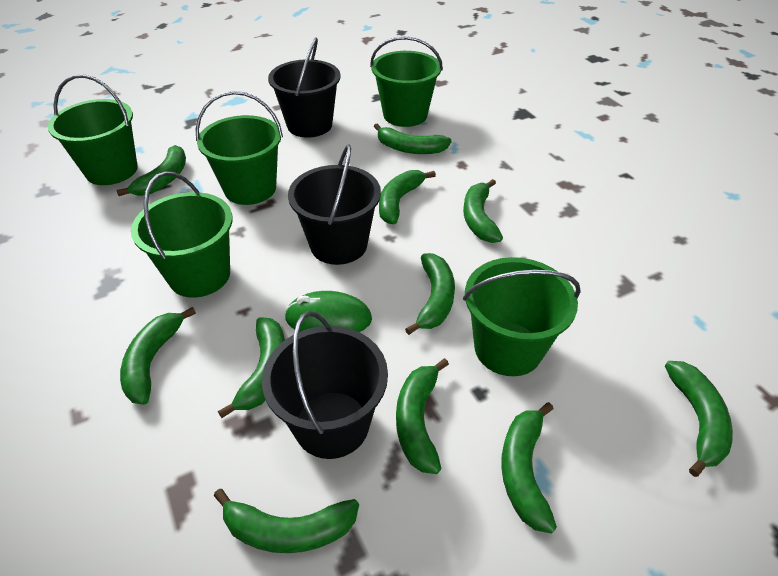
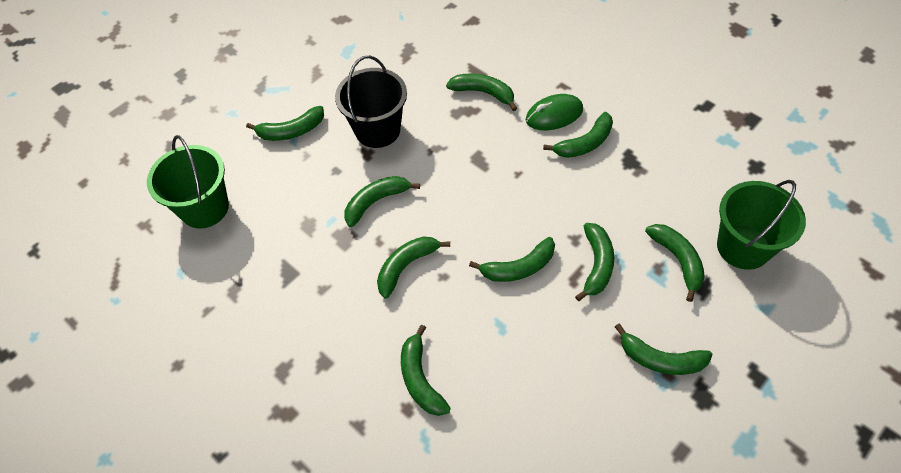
black bucket: 3 -> 1
green banana: 11 -> 10
green bucket: 5 -> 2

